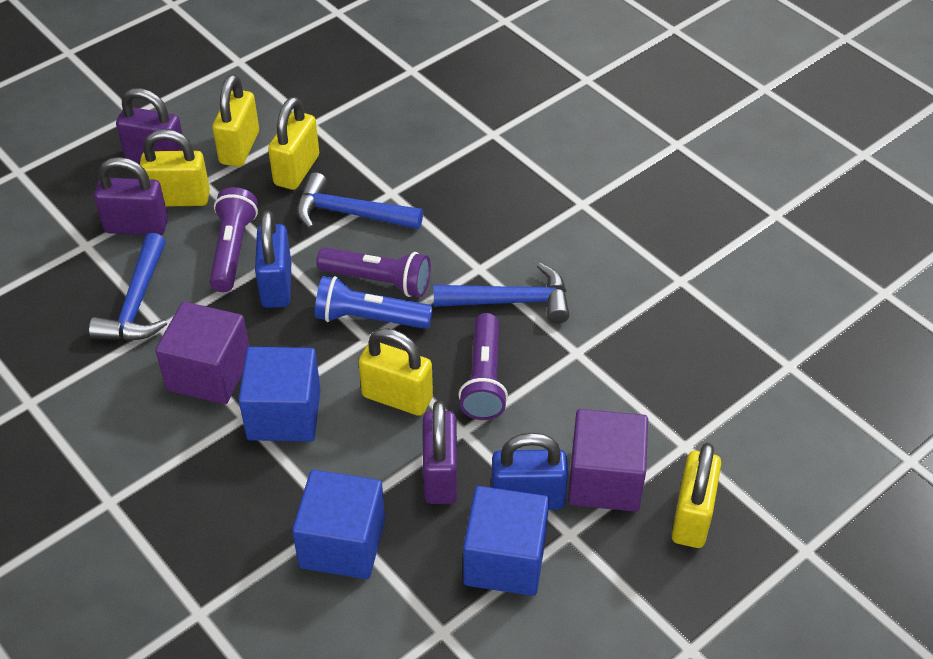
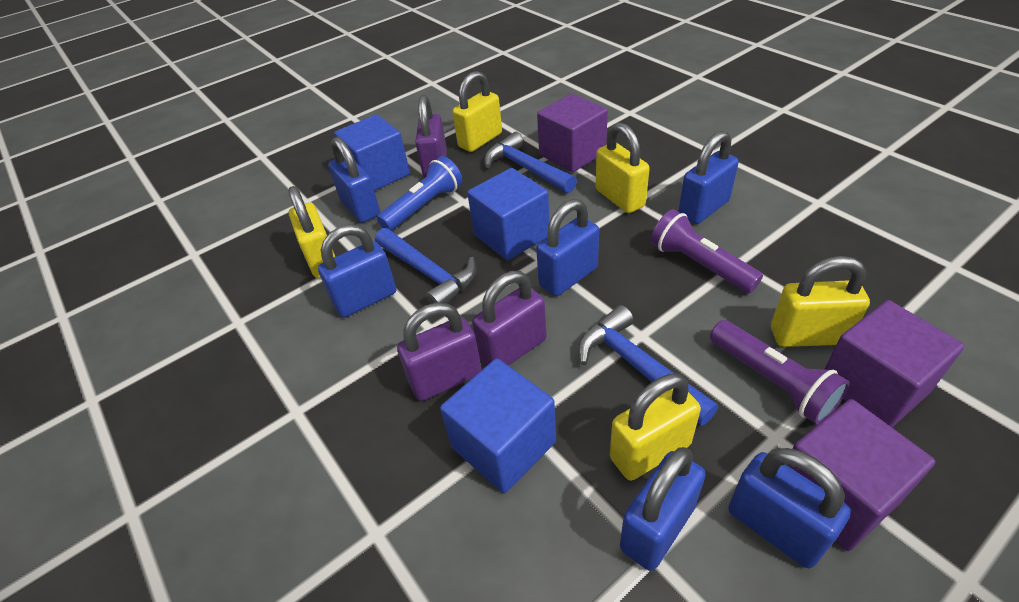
blue padlock: 2 -> 6
purple cube: 2 -> 3
purple flashlight: 3 -> 2

